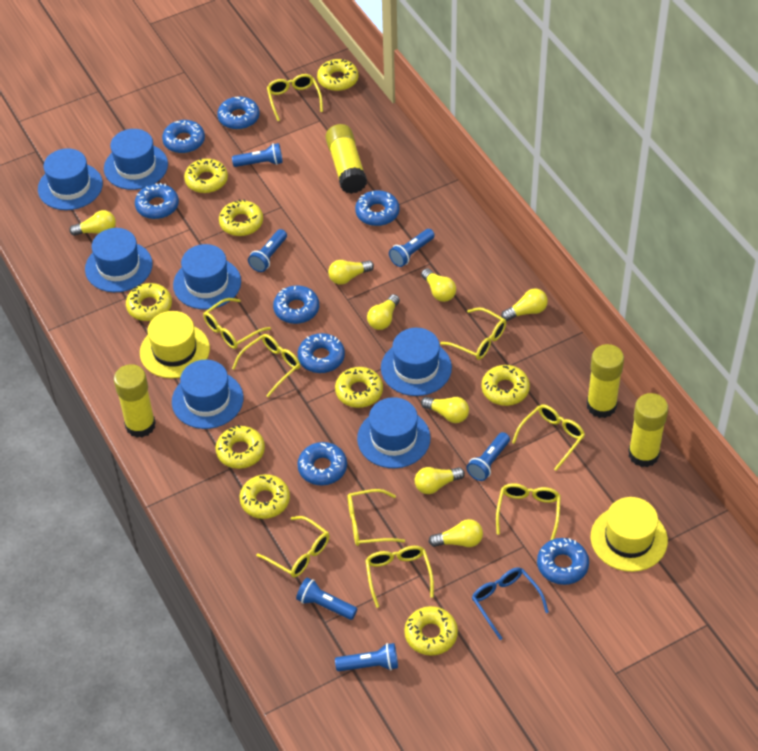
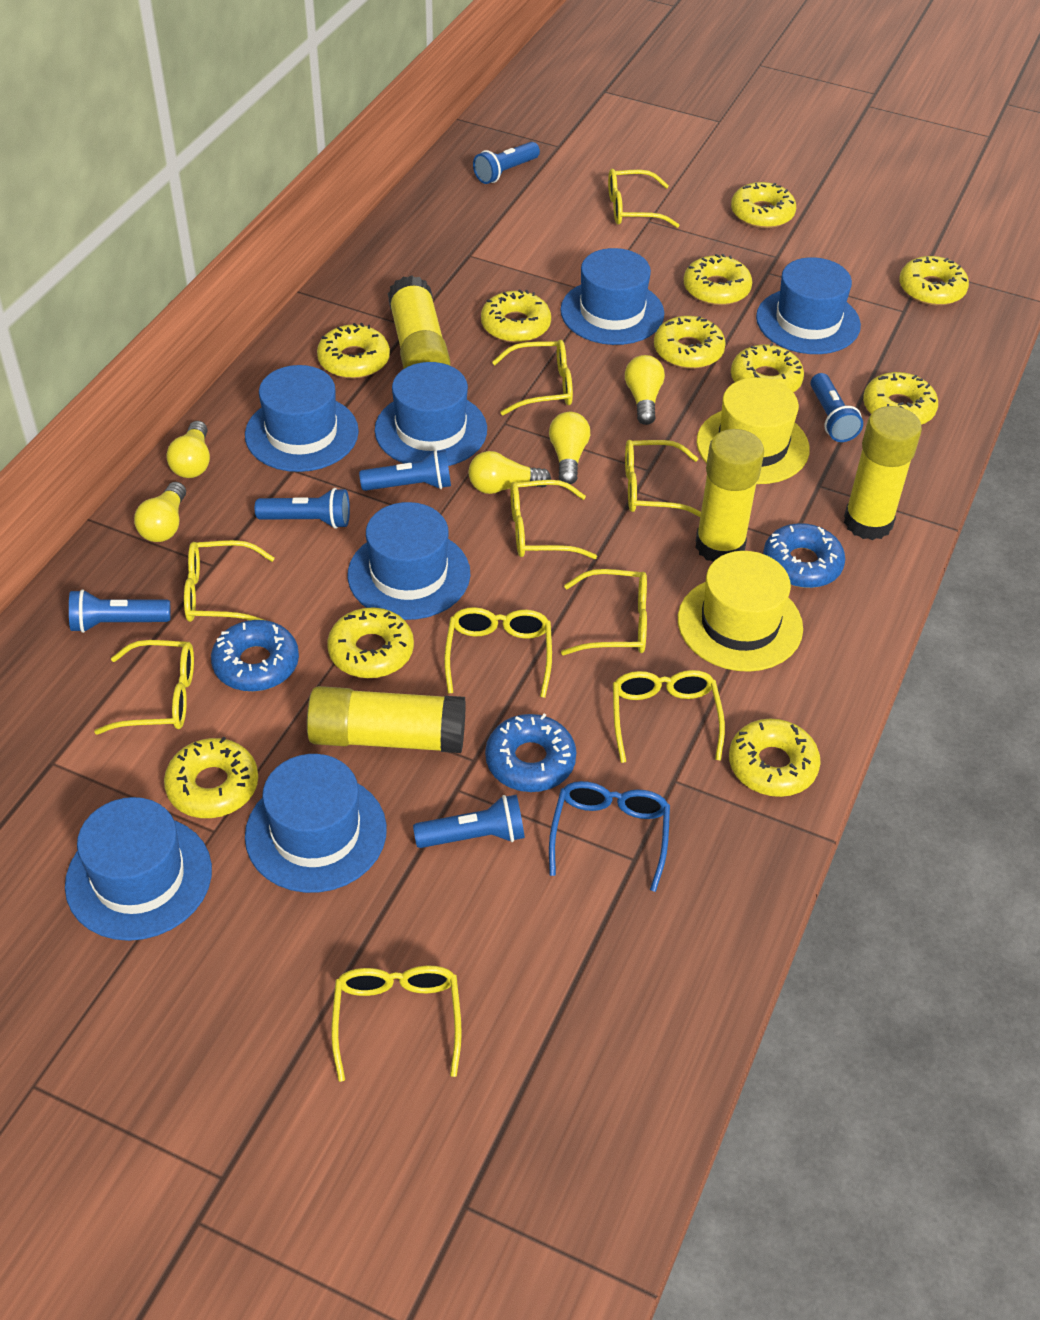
blue donut: 8 -> 3
yellow donut: 9 -> 11
yellow glasses: 9 -> 10
yellow light bulb: 8 -> 5

